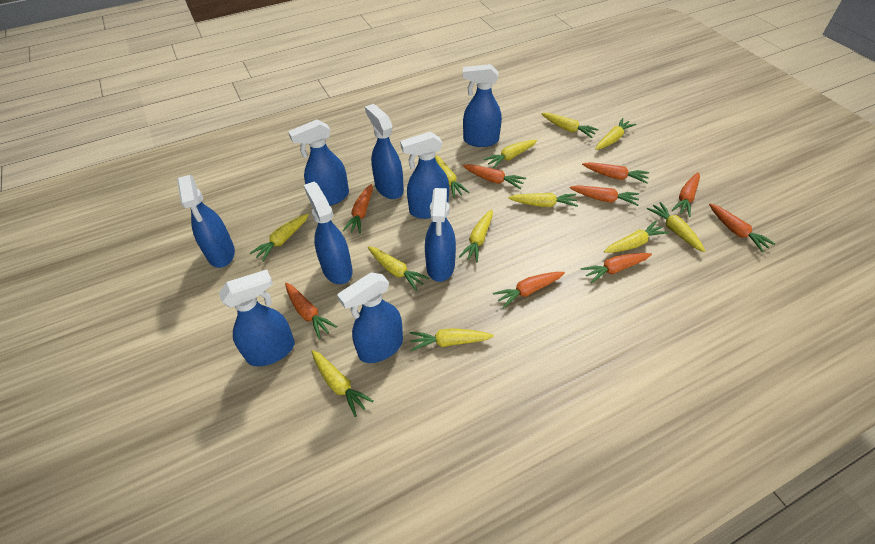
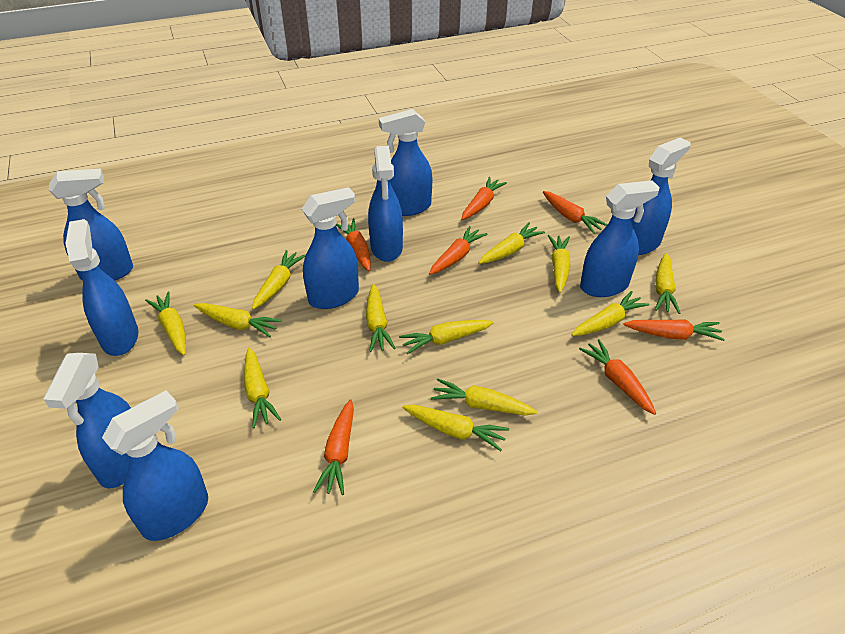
orange carrot: 9 -> 7

